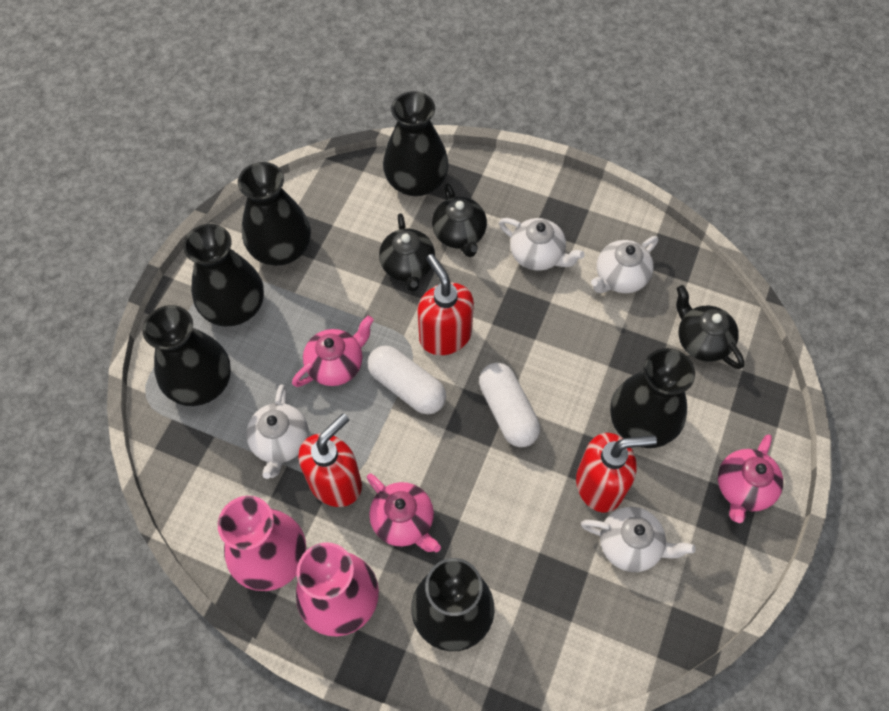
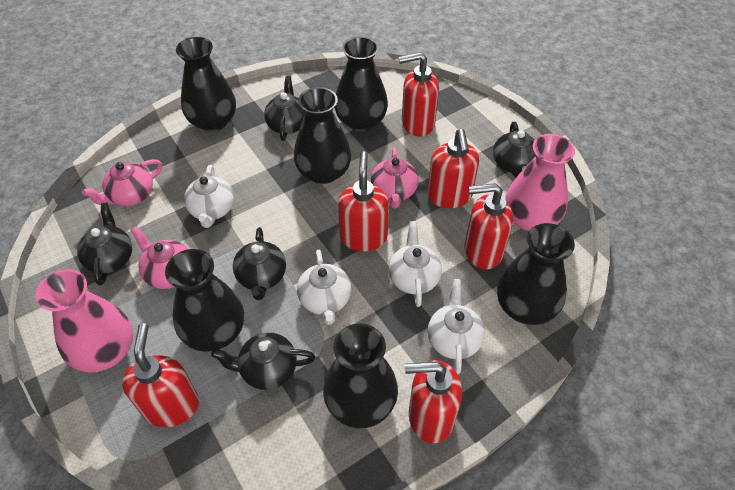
black teapot: 3 -> 5
red soap dispenser: 3 -> 6
white capsule: 2 -> 0

